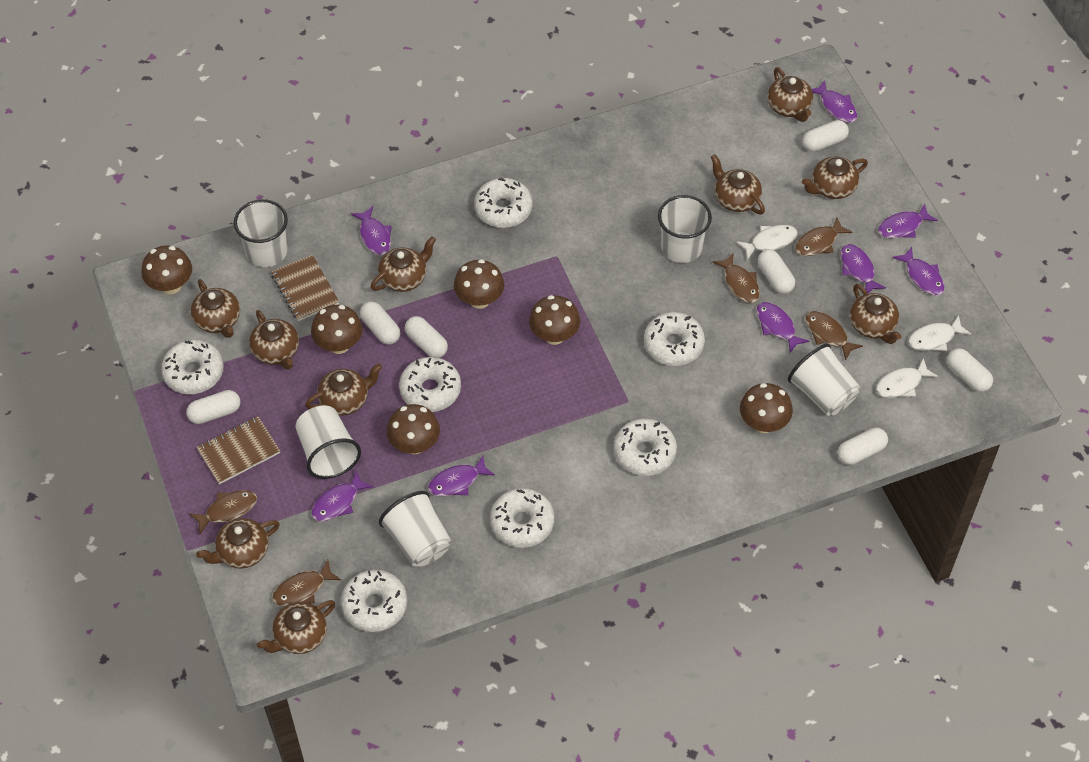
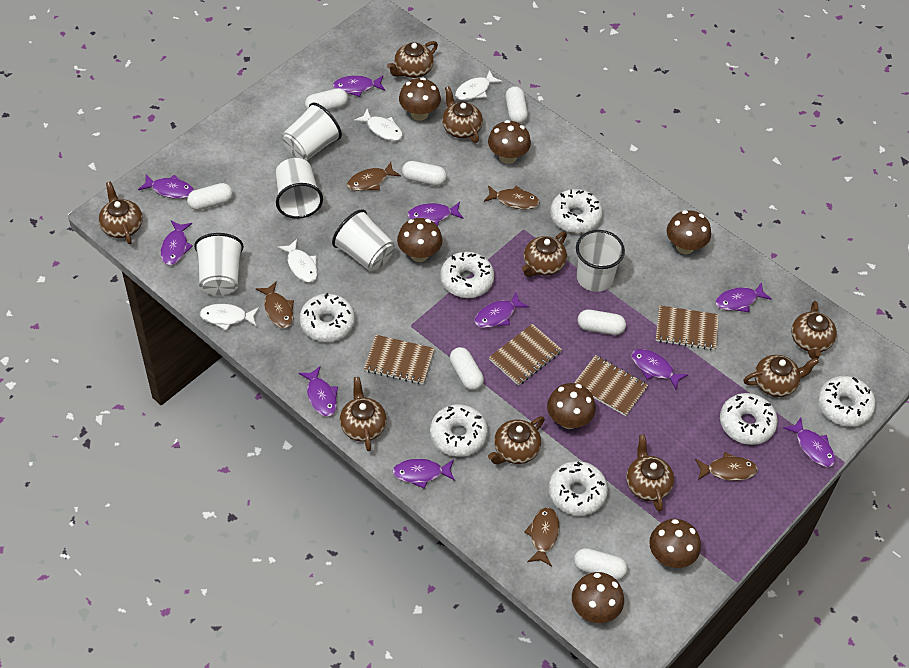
brown mushroom: 6 -> 7
brown notebook: 2 -> 4
brown teapot: 10 -> 9
purple fish: 8 -> 10
white fish: 3 -> 4

